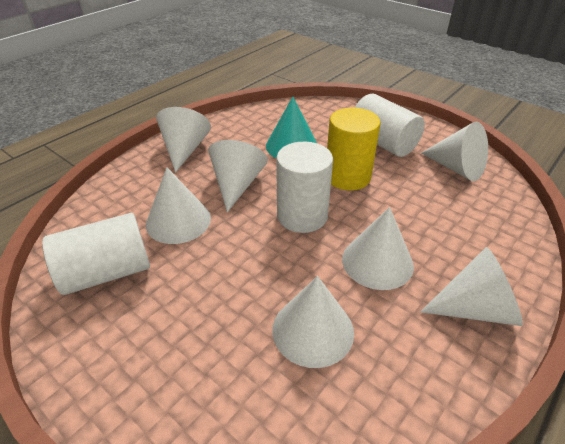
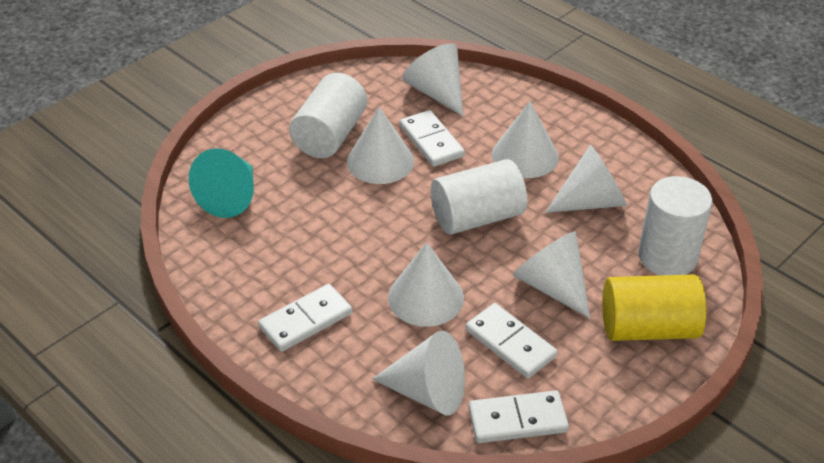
white domino: 0 -> 4

